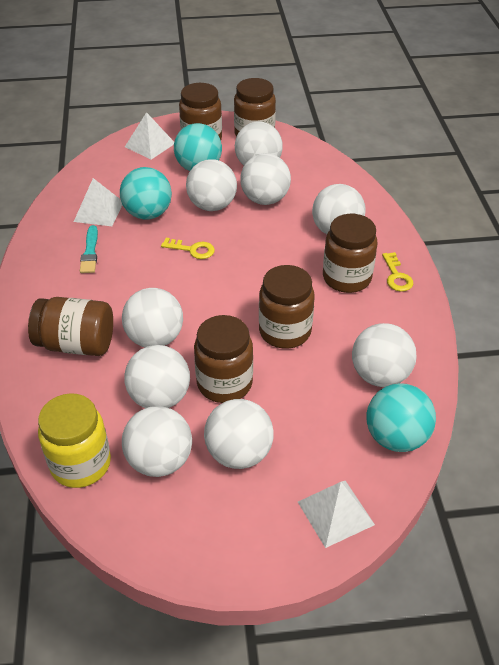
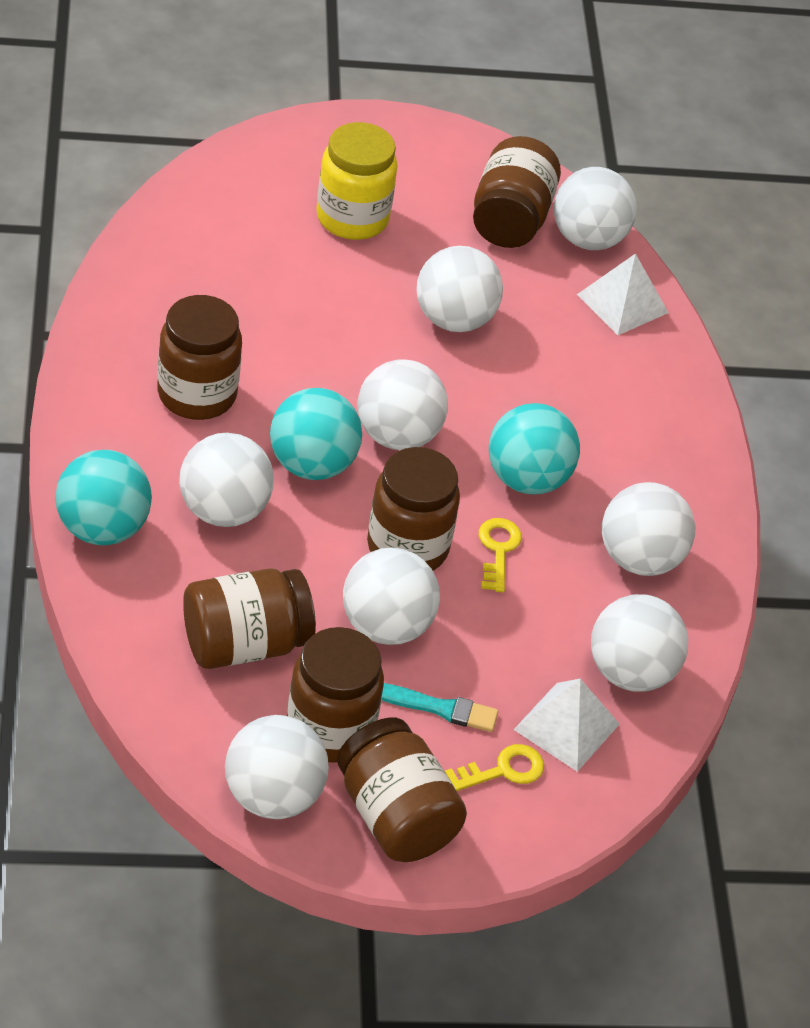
white ball: 9 -> 8
white pyramid: 3 -> 2

